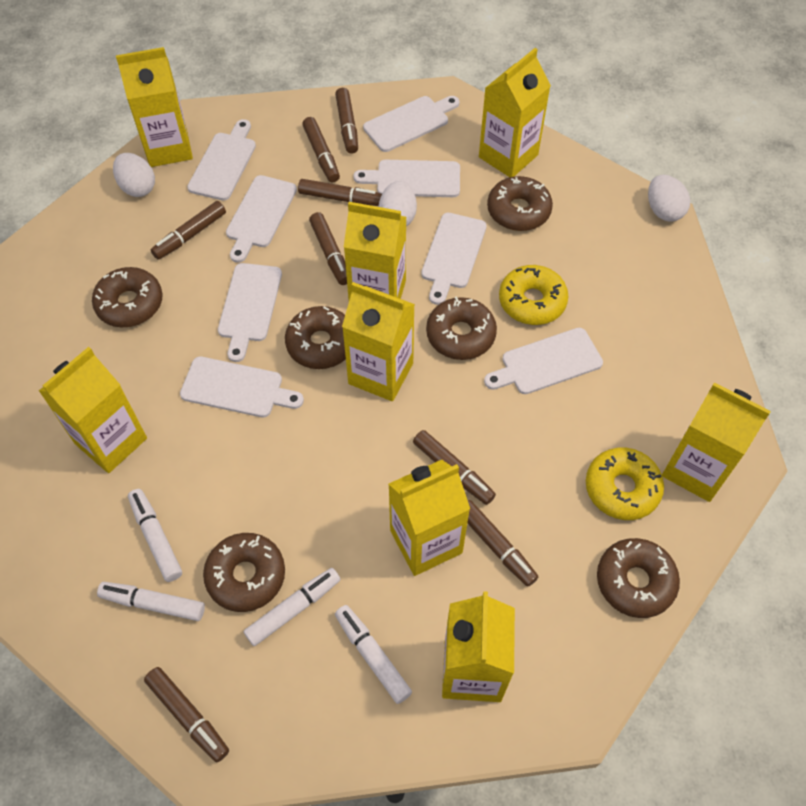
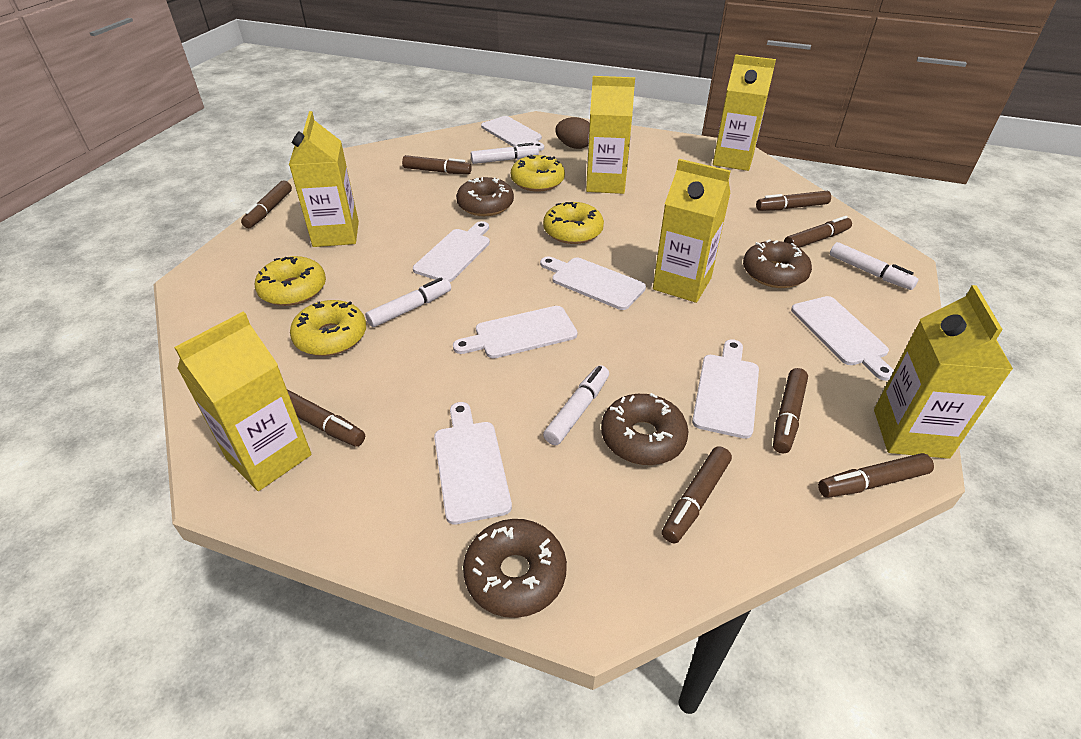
brown donut: 6 -> 4
brown egg: 0 -> 1
white cutting board: 8 -> 7
white egg: 3 -> 0
yellow carton: 8 -> 6
yellow donut: 2 -> 4

